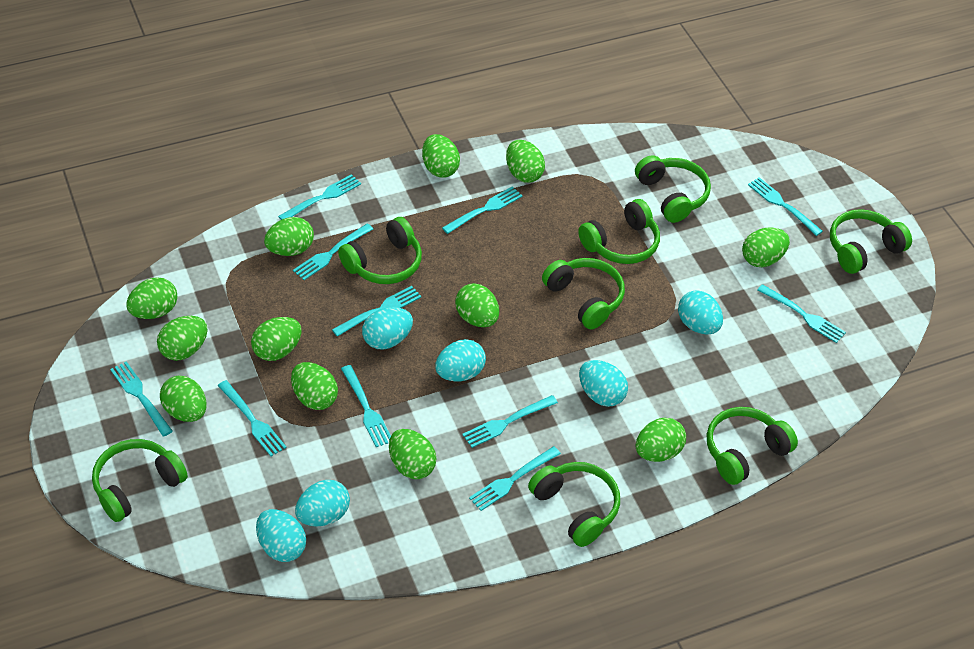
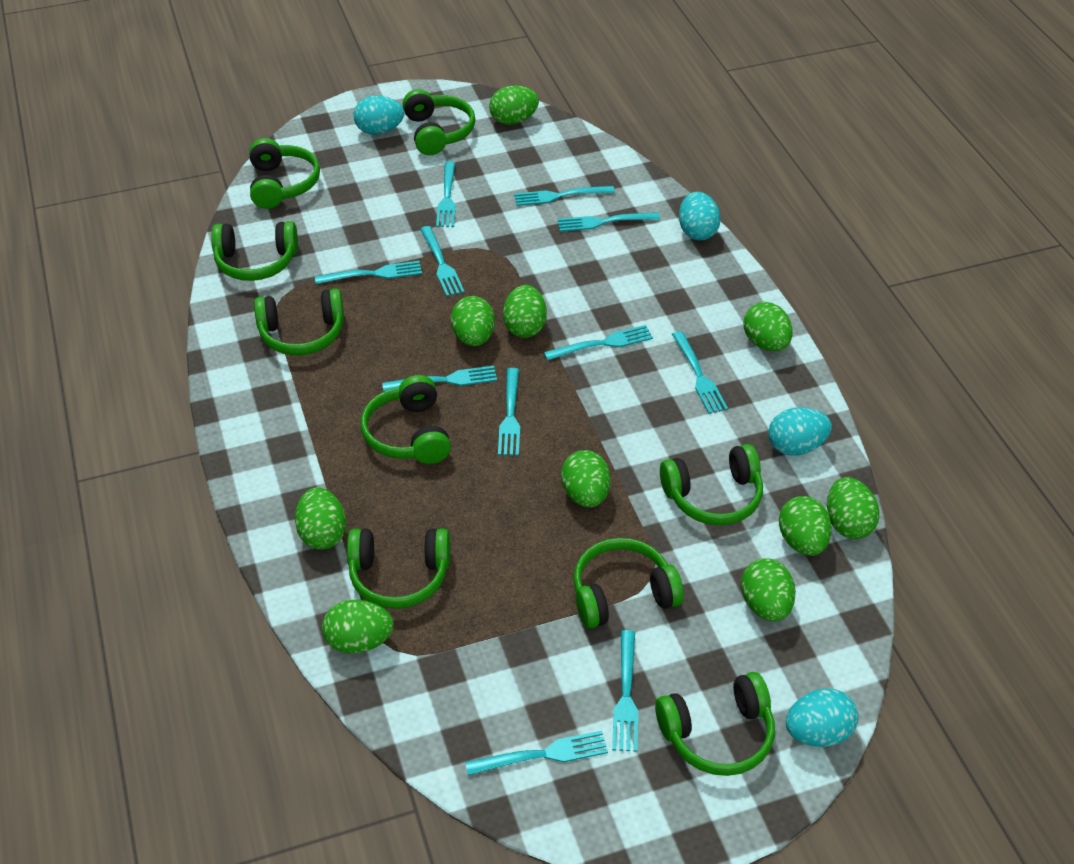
green egg: 12 -> 10
green headphones: 8 -> 9
turquoise egg: 6 -> 4

